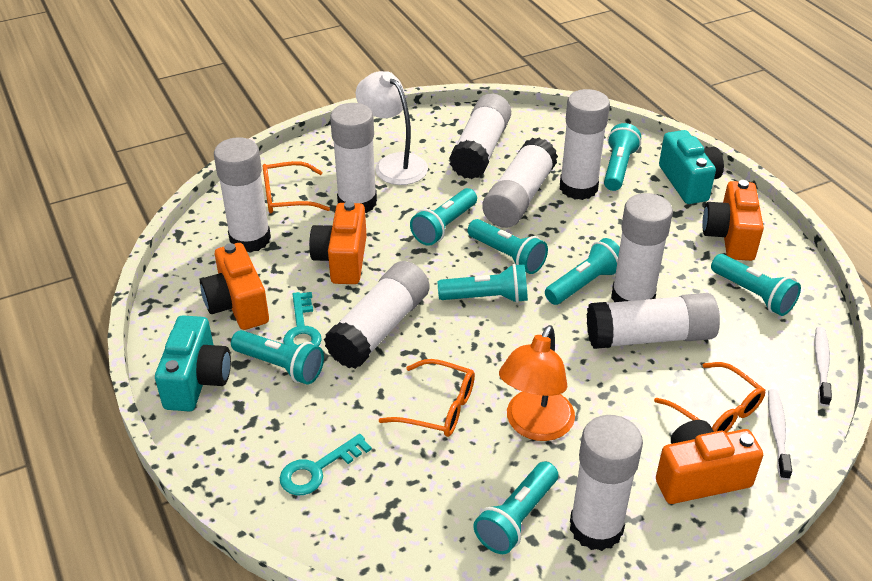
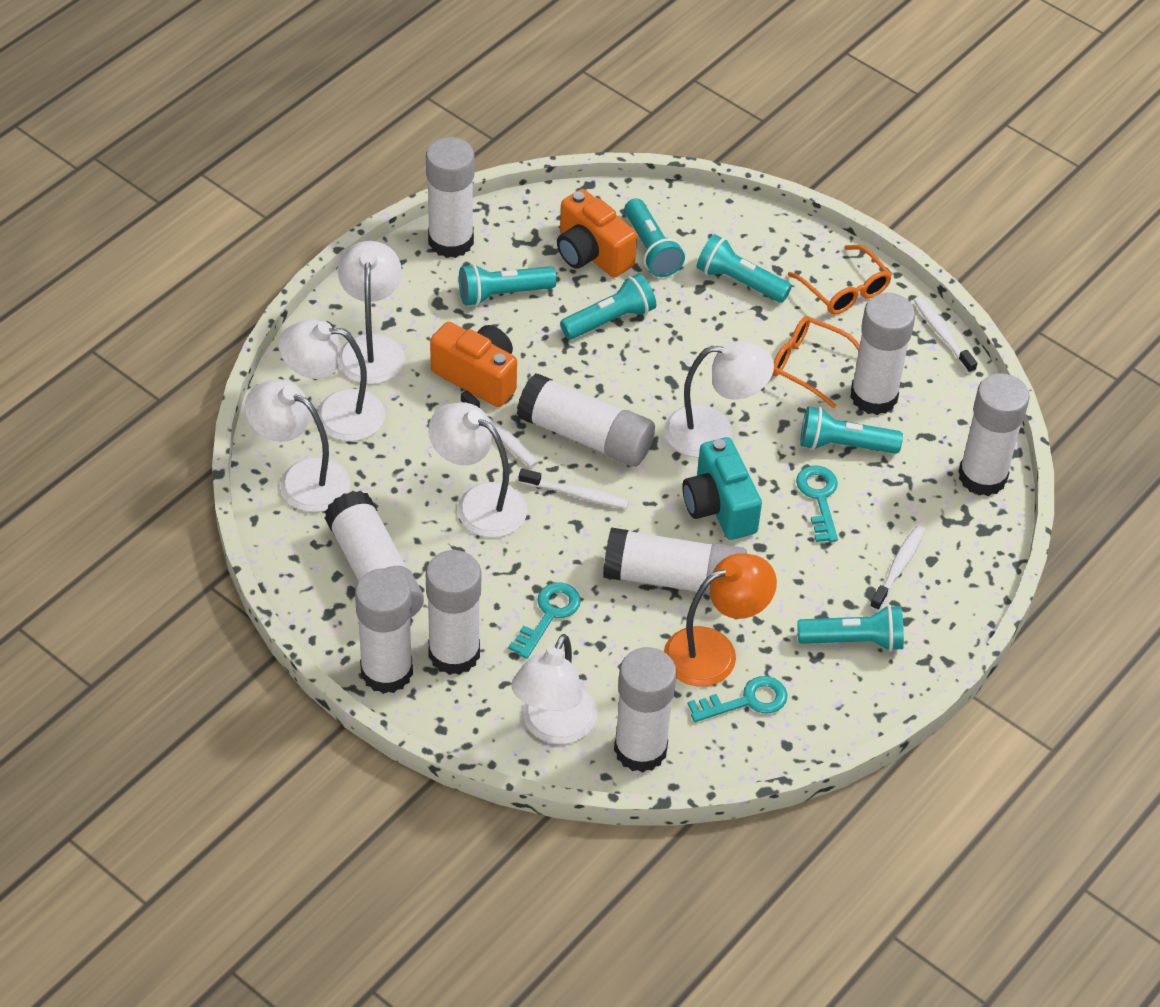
orange camera: 4 -> 2
orange glasses: 3 -> 2
turquoise camera: 2 -> 1
turquoise flashlight: 8 -> 6
turquoise key: 2 -> 3
white lamp: 1 -> 6
white toothbrush: 2 -> 4

